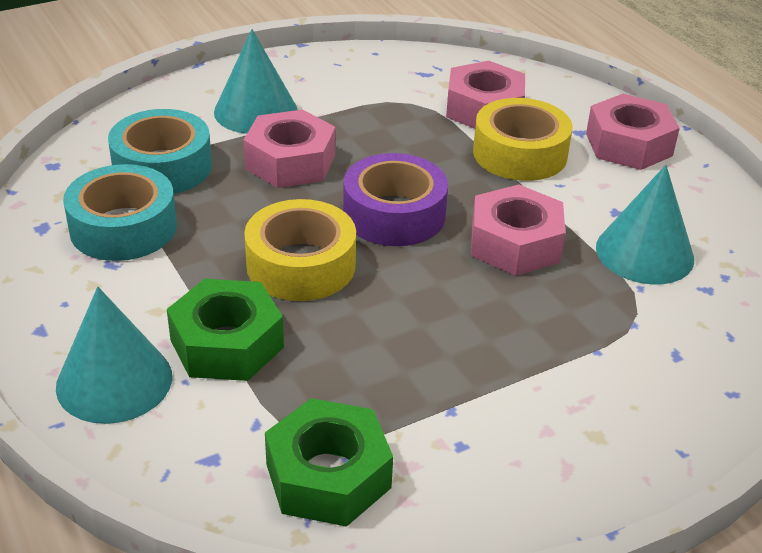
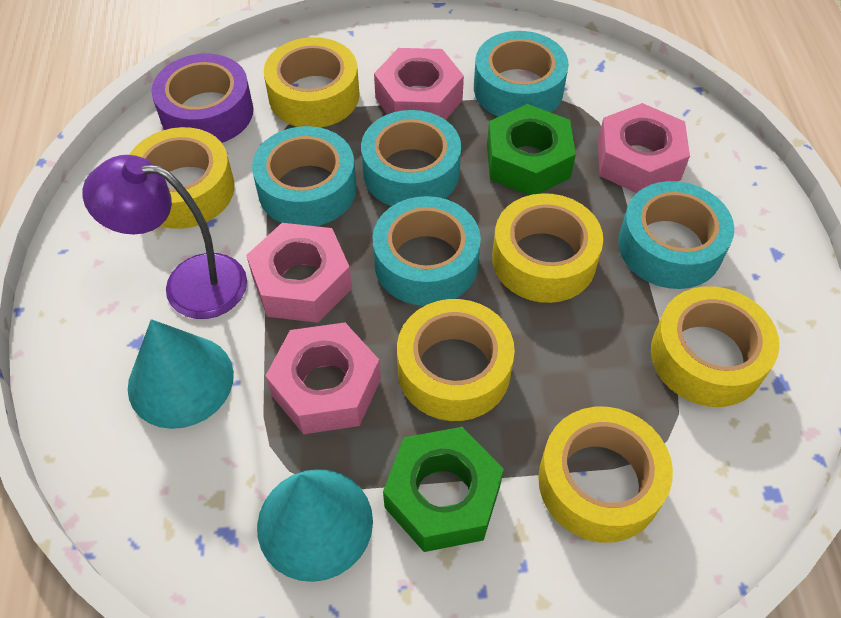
purple lamp: 0 -> 1
turquoise cone: 3 -> 2
turquoise tape: 2 -> 5
yellow tape: 2 -> 6

